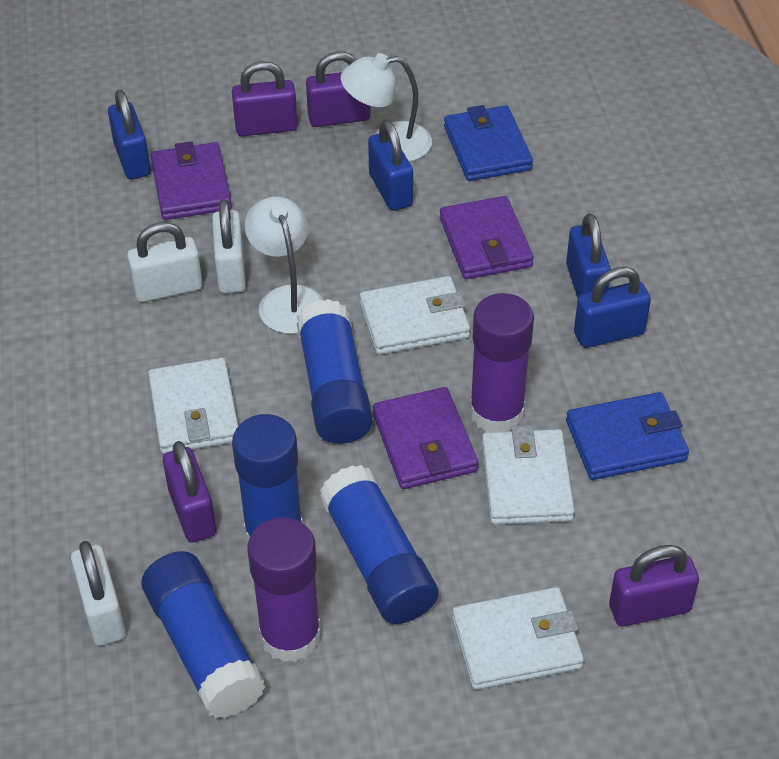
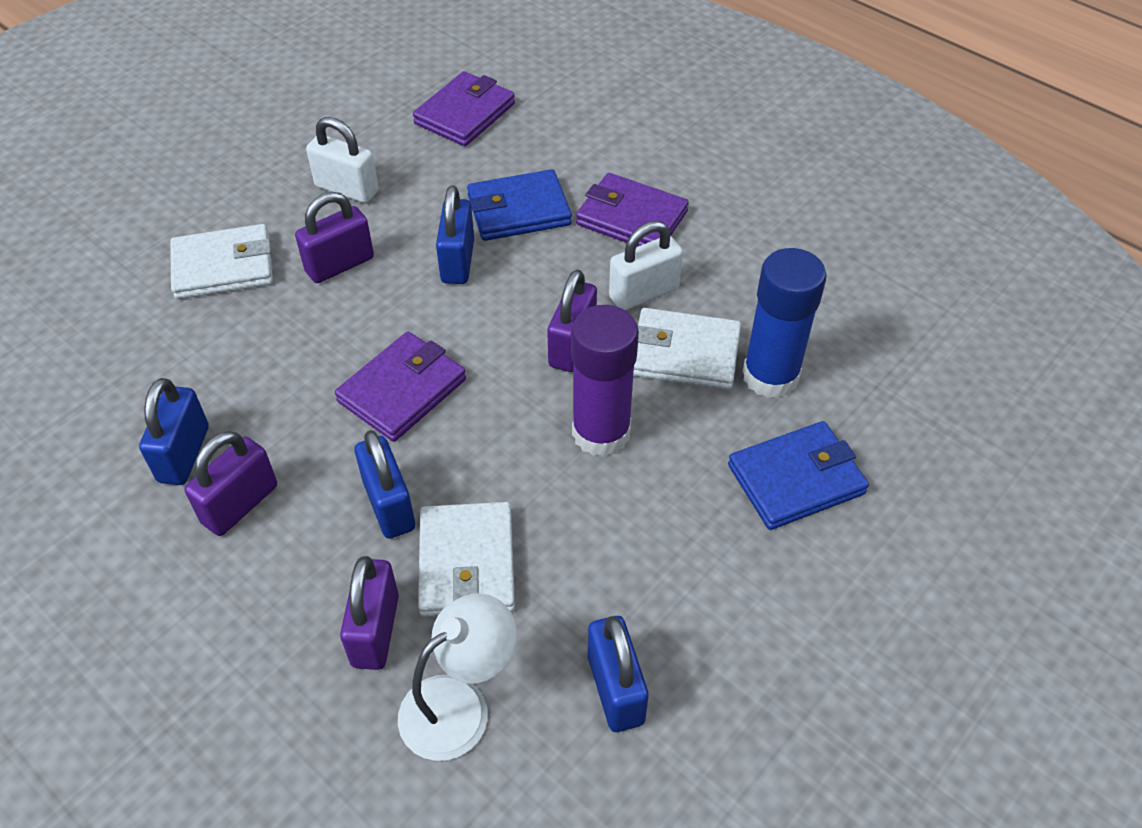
blue glue stick: 4 -> 1
purple glue stick: 2 -> 1
white lamp: 2 -> 1
white padlock: 3 -> 2
white wallet: 4 -> 3

